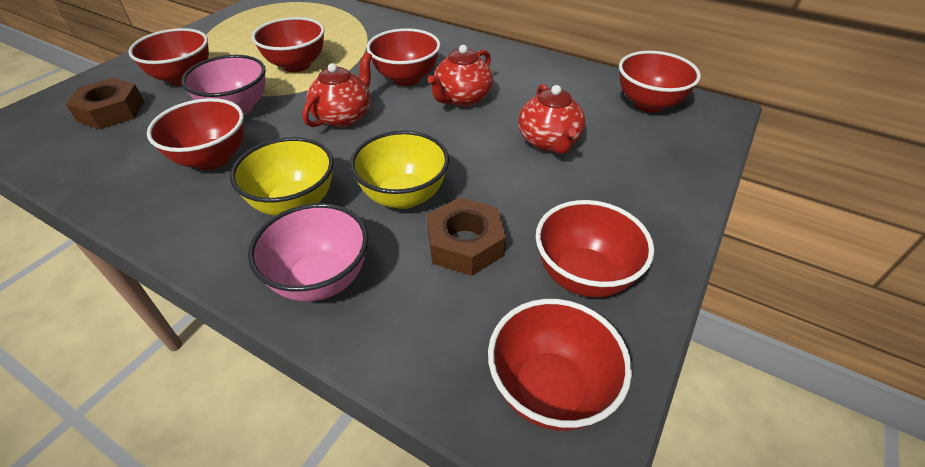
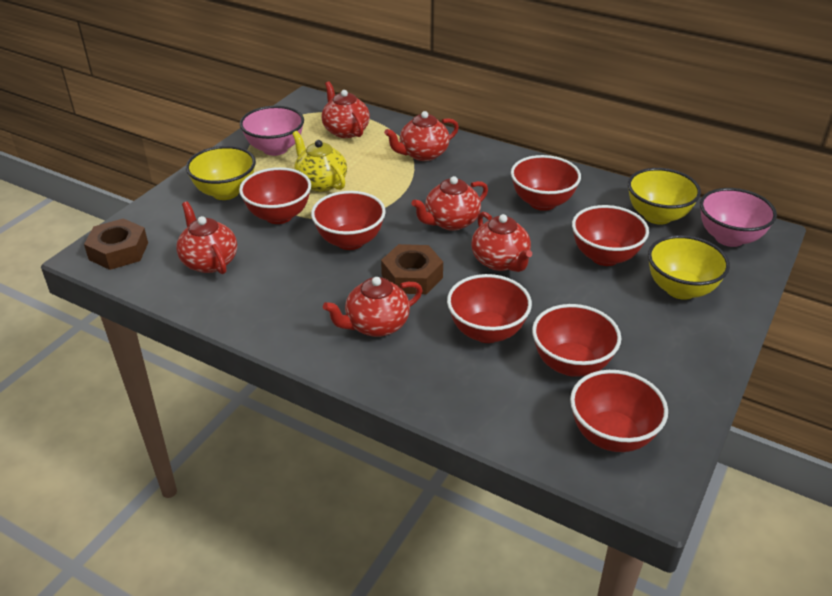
red teapot: 3 -> 6
yellow bowl: 2 -> 3
yellow teapot: 0 -> 1

